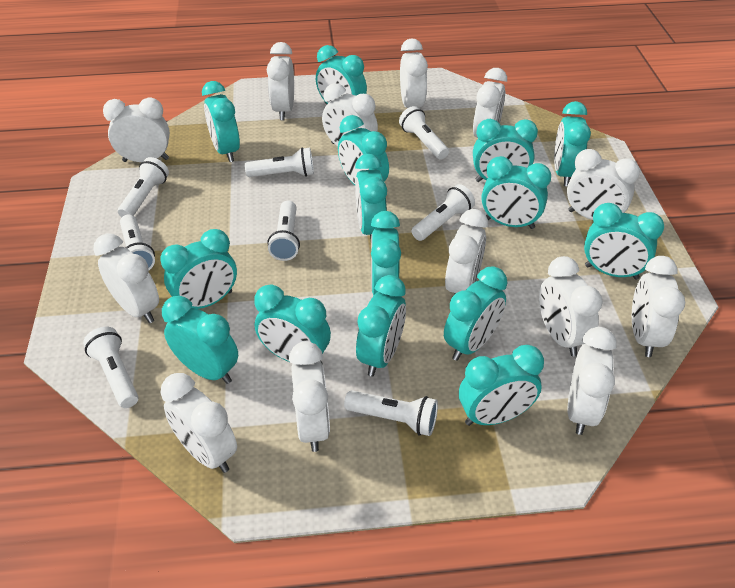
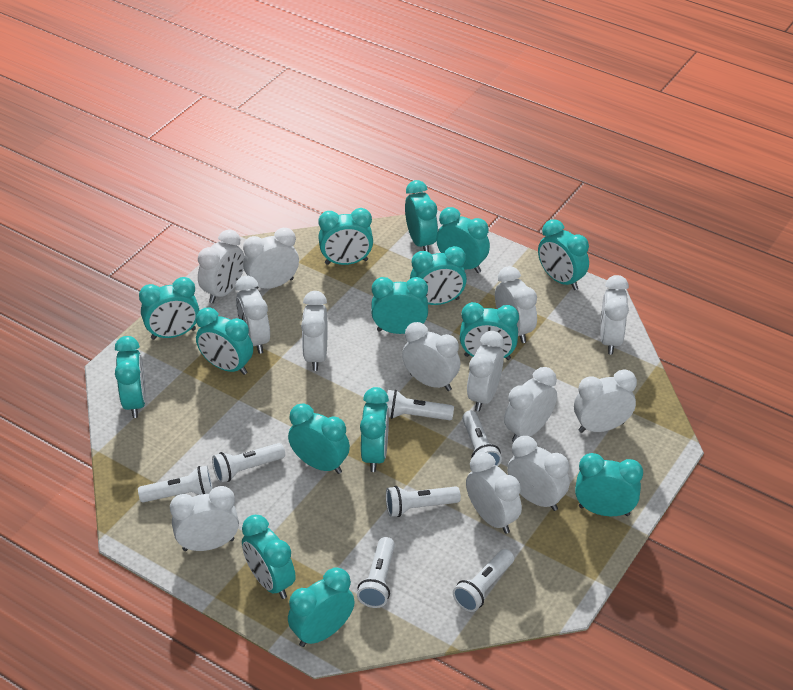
white flashlight: 8 -> 7

